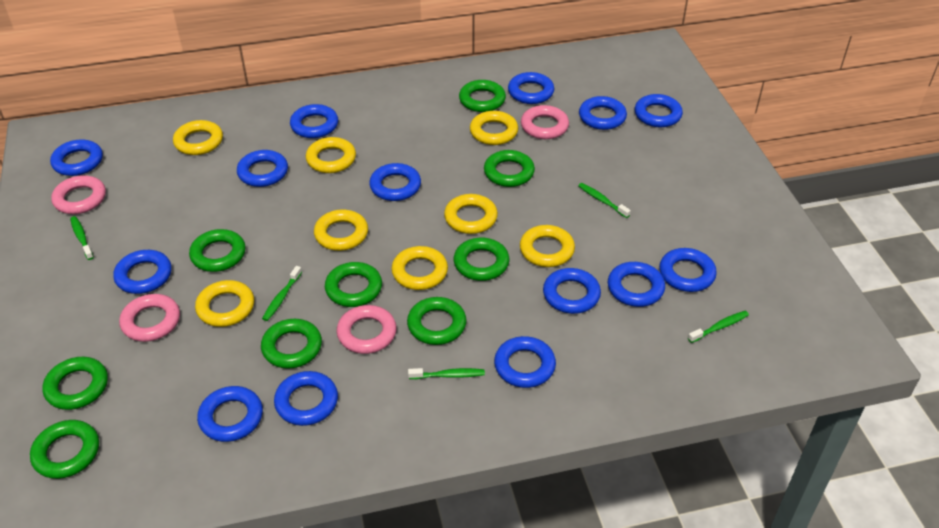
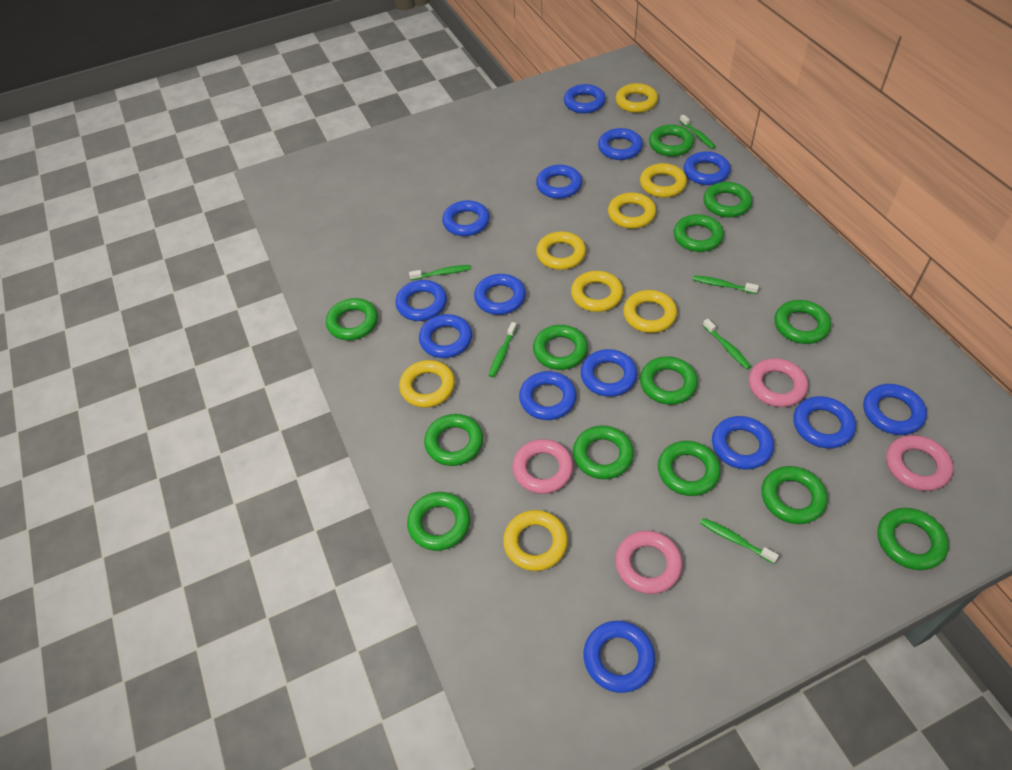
green ring: 9 -> 13
green toothbrush: 5 -> 6

